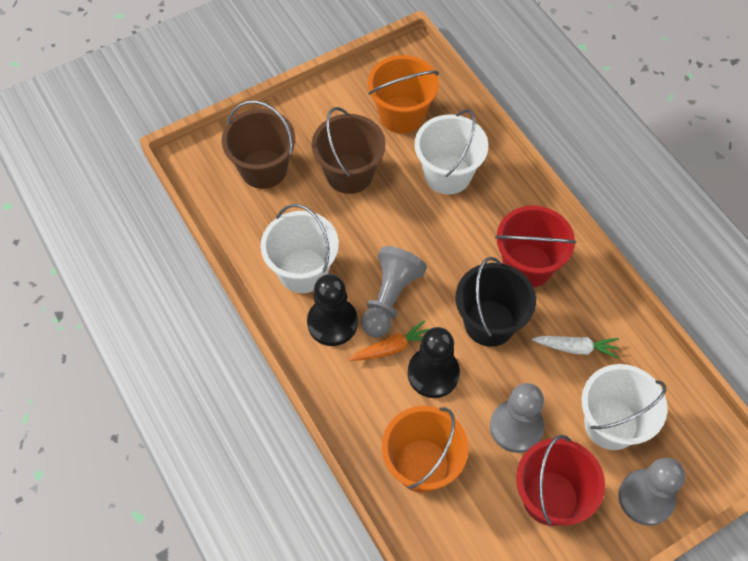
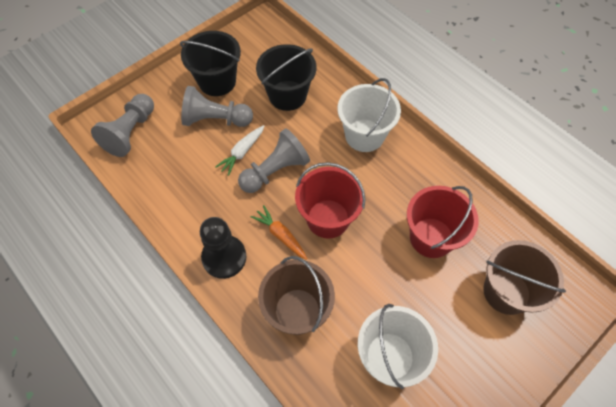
black bucket: 1 -> 2
black pawn: 2 -> 1
orange bucket: 2 -> 0
white bucket: 3 -> 2

